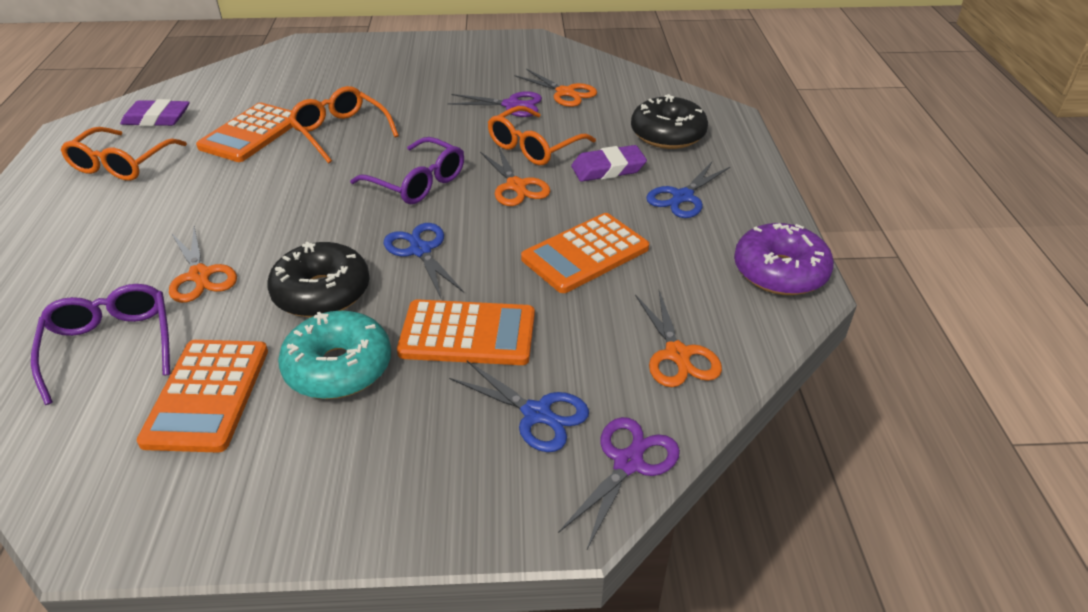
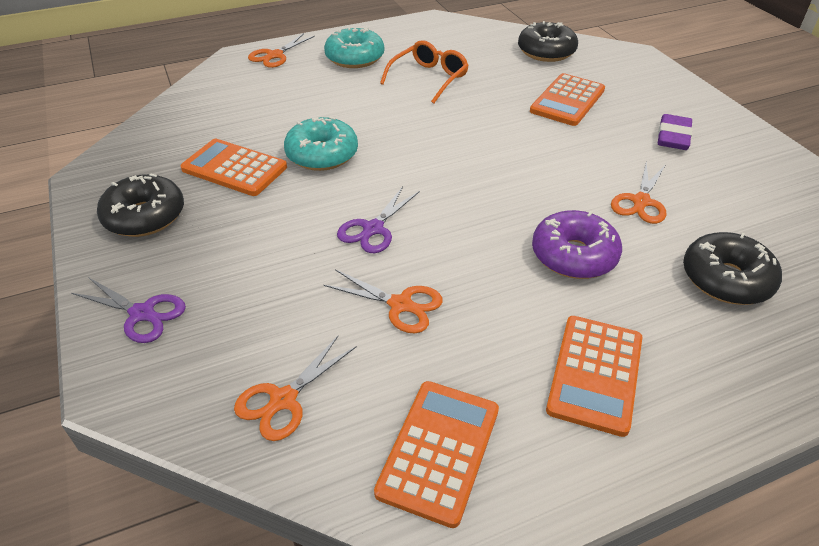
black donut: 2 -> 3
blue scissors: 3 -> 0
orange glasses: 3 -> 1
purple eraser: 2 -> 1
purple glasses: 2 -> 0
turquoise donut: 1 -> 2

